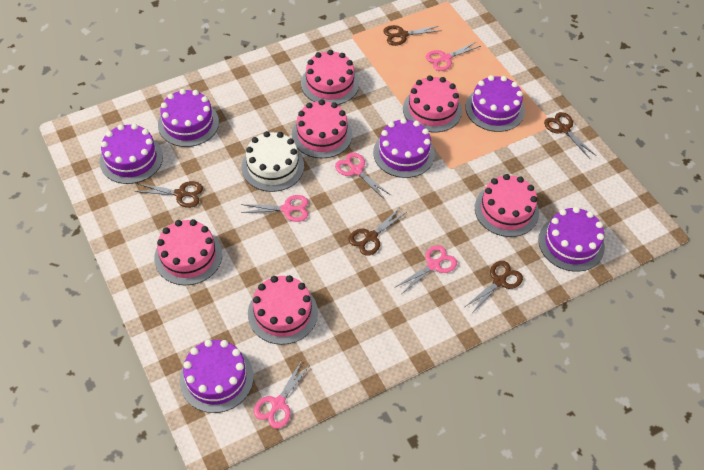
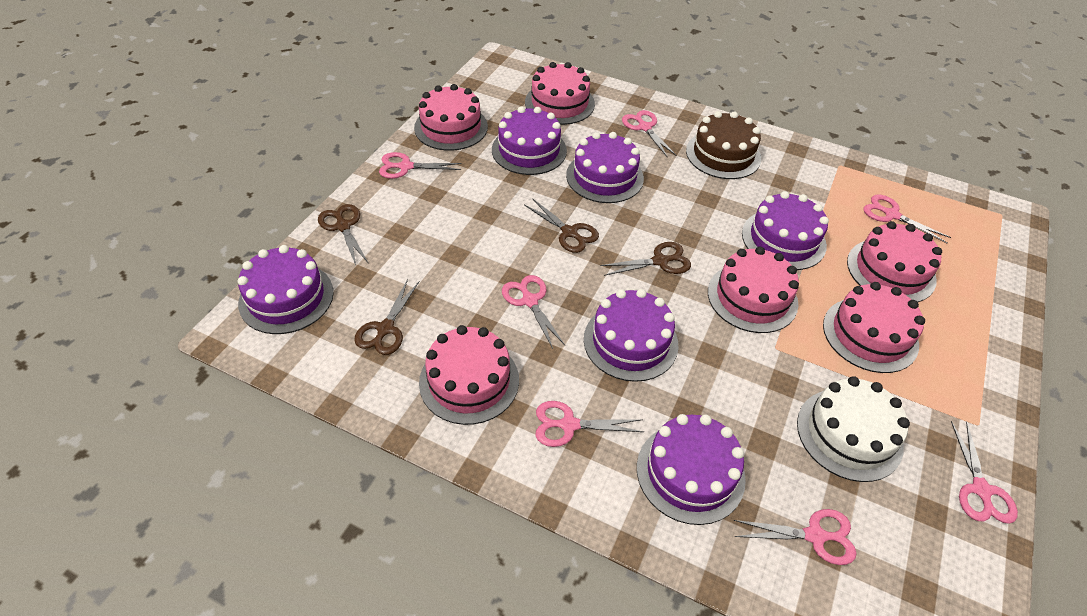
brown cake: 0 -> 1
brown scissors: 5 -> 4
pink scissors: 5 -> 7

